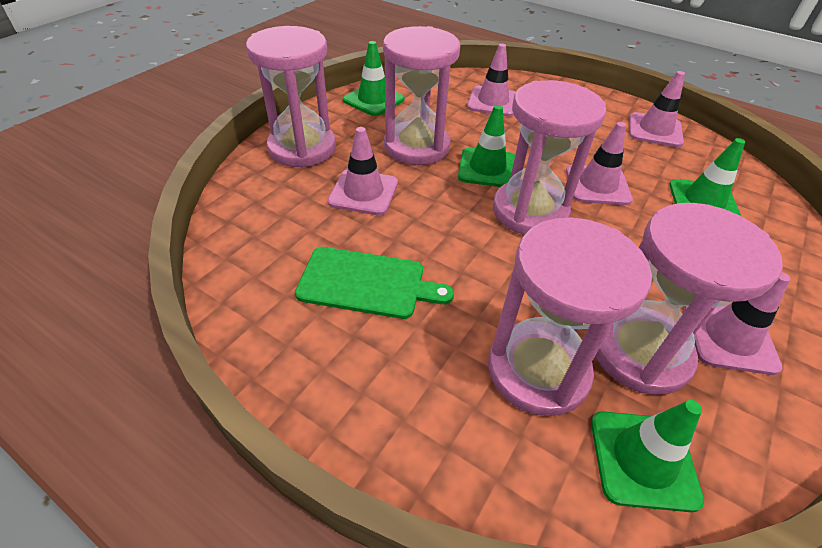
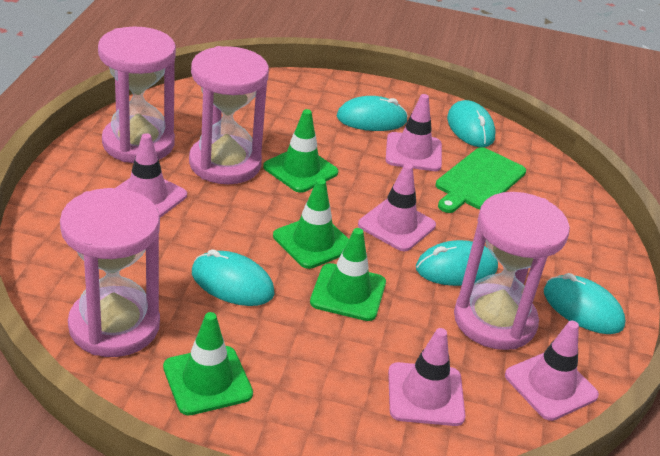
pink hourglass: 5 -> 4
turquoise mouse: 0 -> 5

